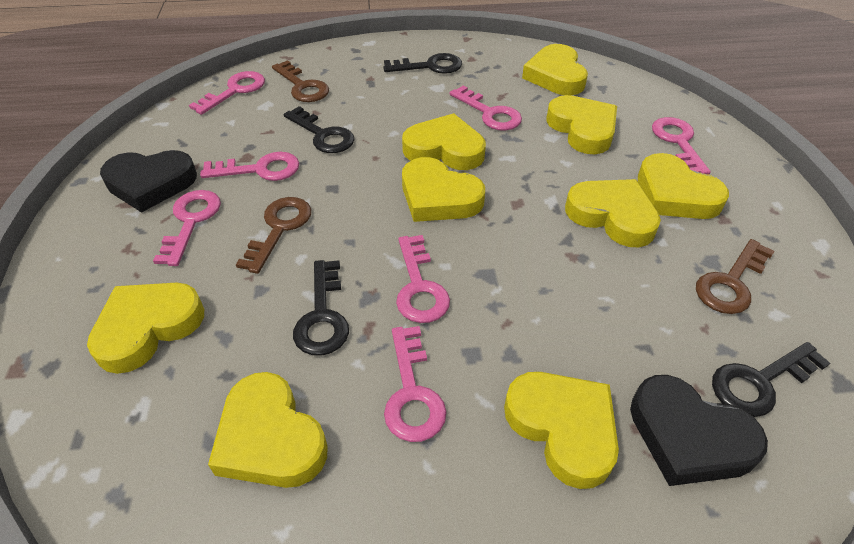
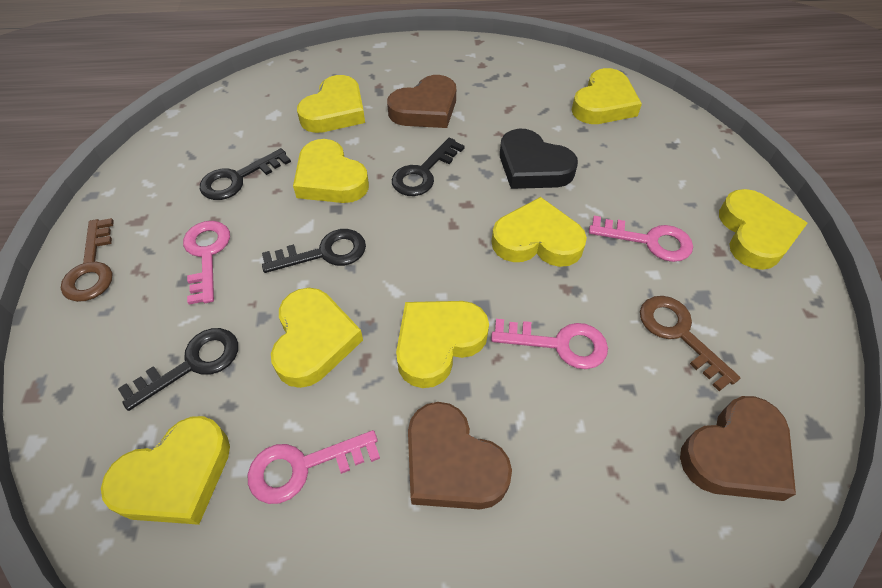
black heart: 2 -> 1
brown heart: 0 -> 3
brown key: 3 -> 2
pink key: 7 -> 4
yellow heart: 9 -> 8

